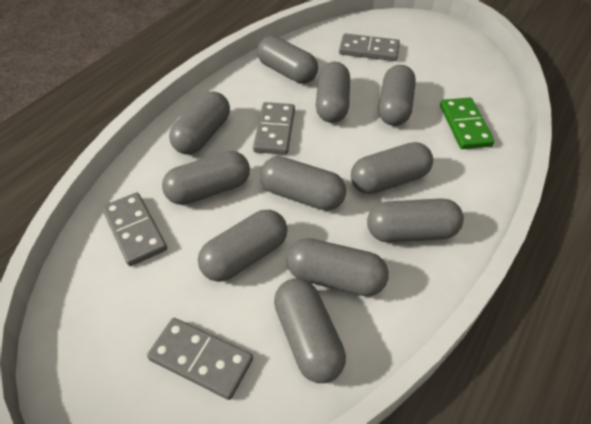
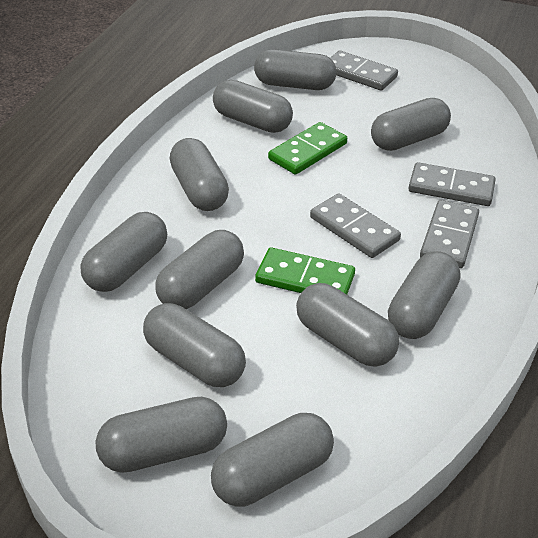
green domino: 1 -> 2

